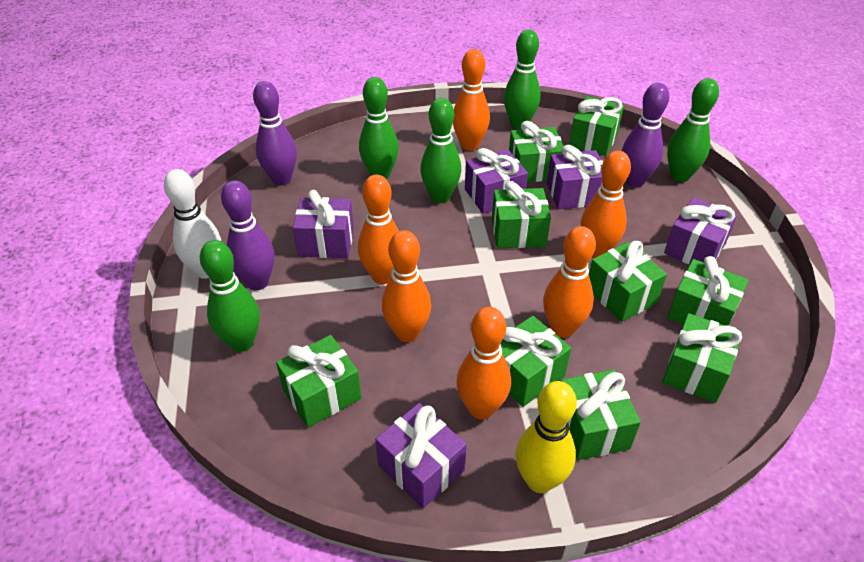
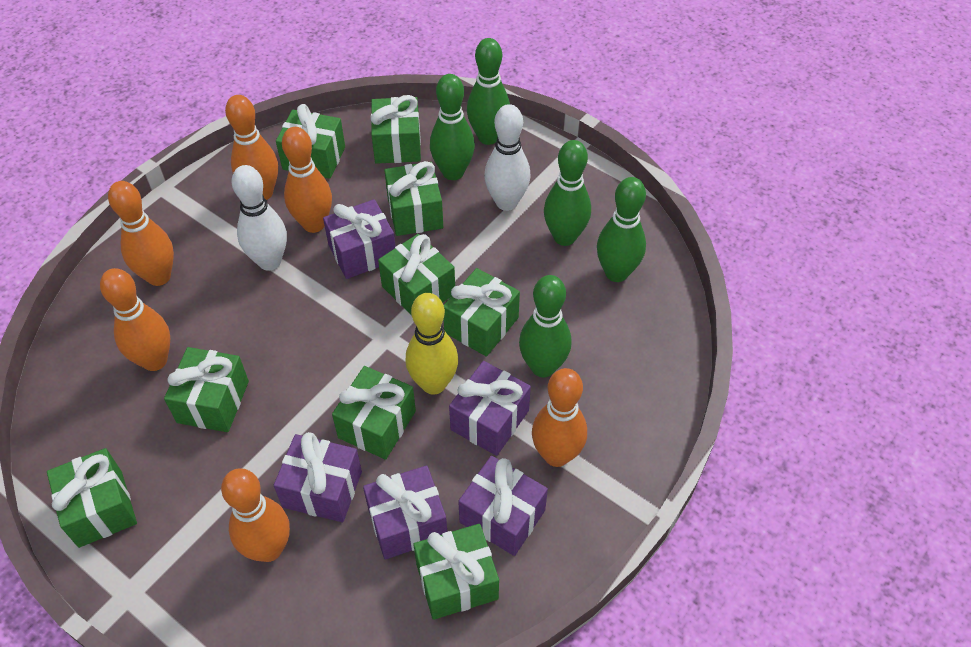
purple bowling pin: 3 -> 0
white bowling pin: 1 -> 2

